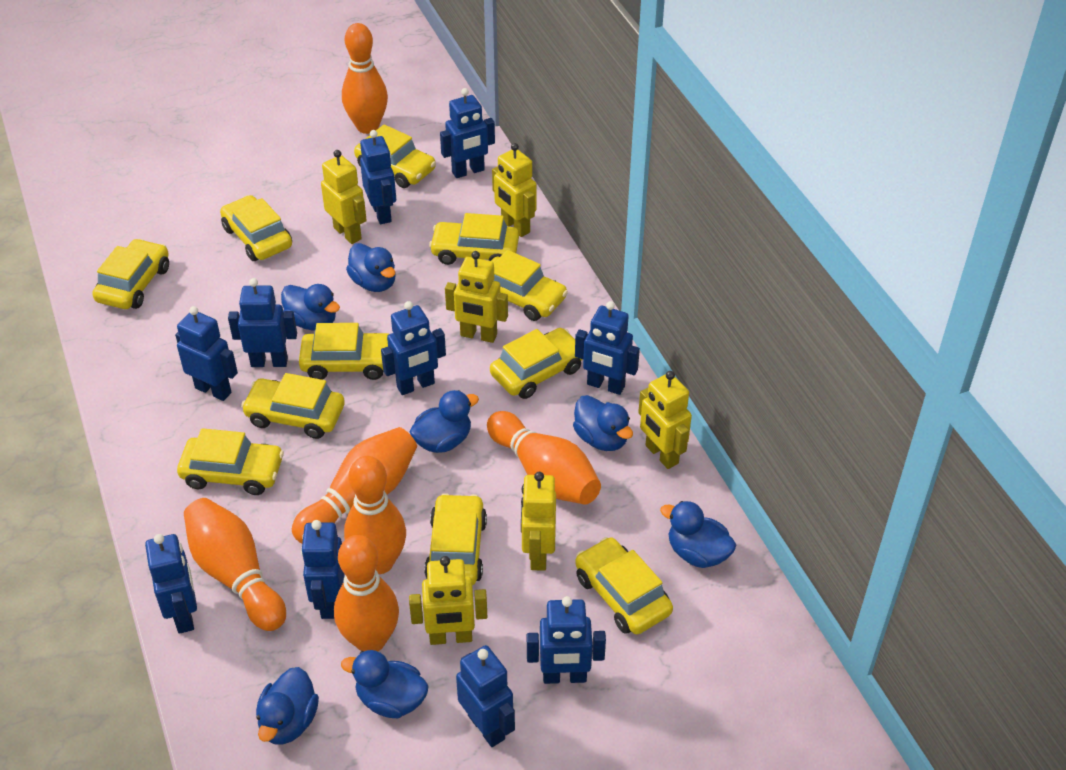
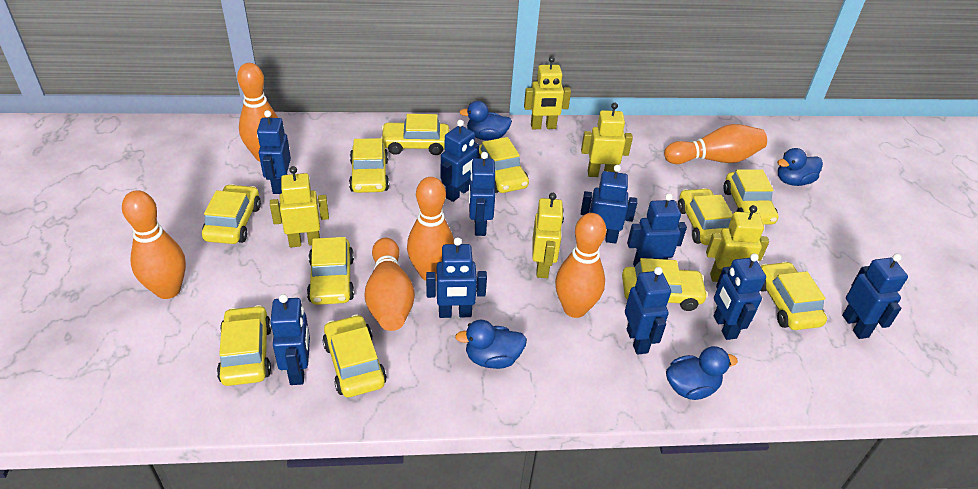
blue duck: 7 -> 4
yellow robot: 6 -> 5

